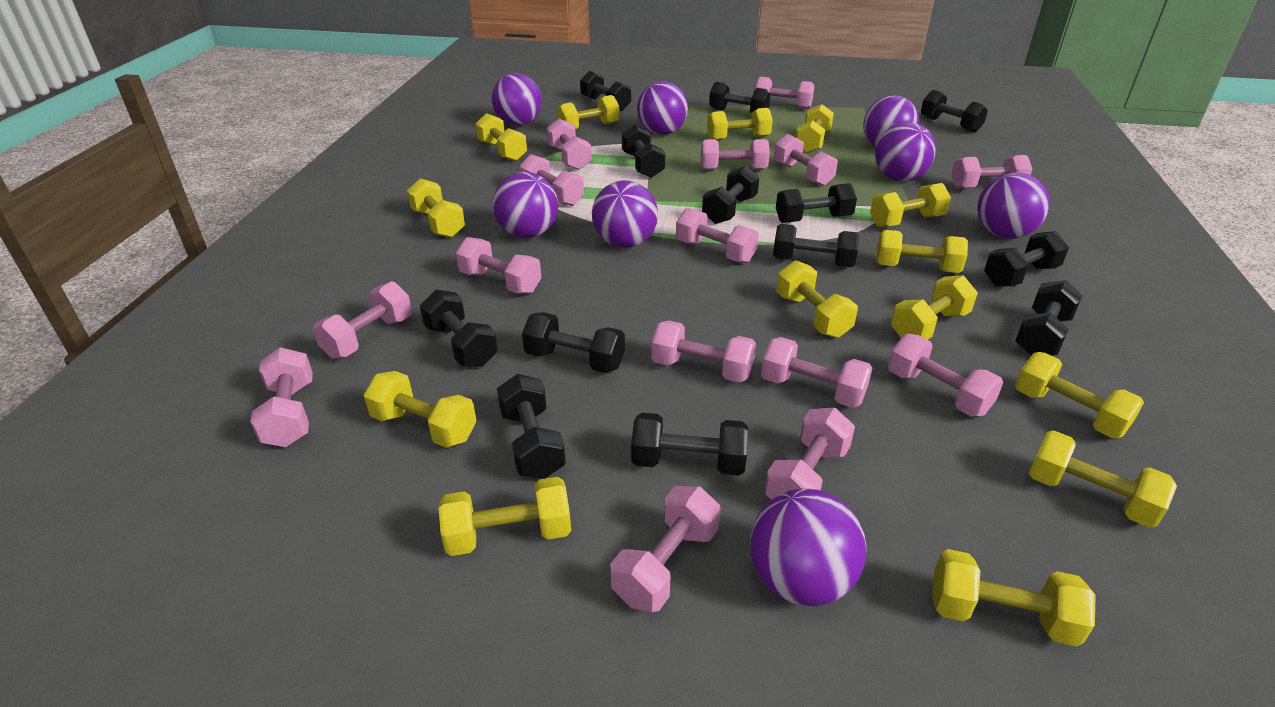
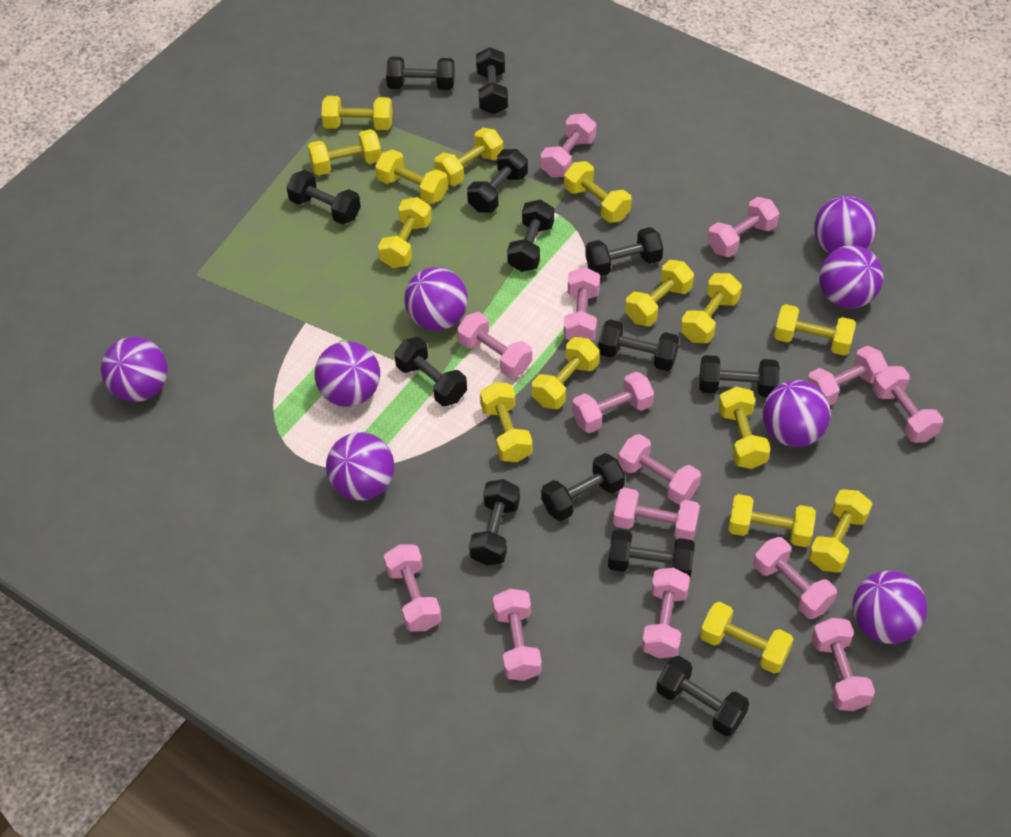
pink dumbbell: 15 -> 14
yellow dumbbell: 14 -> 15

